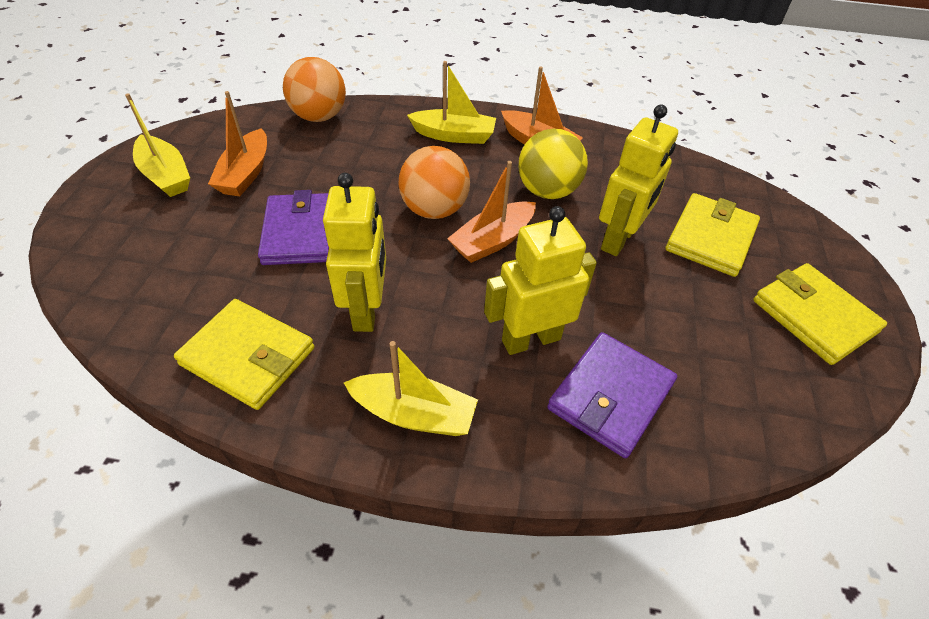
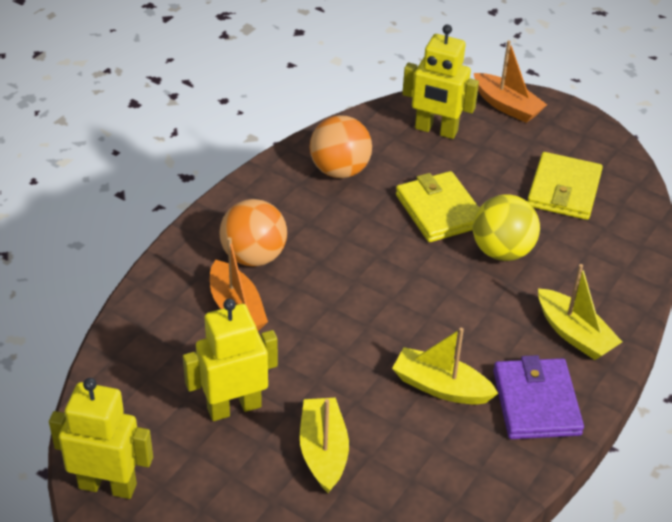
orange boat: 3 -> 2
purple wallet: 2 -> 1
yellow wallet: 3 -> 2

